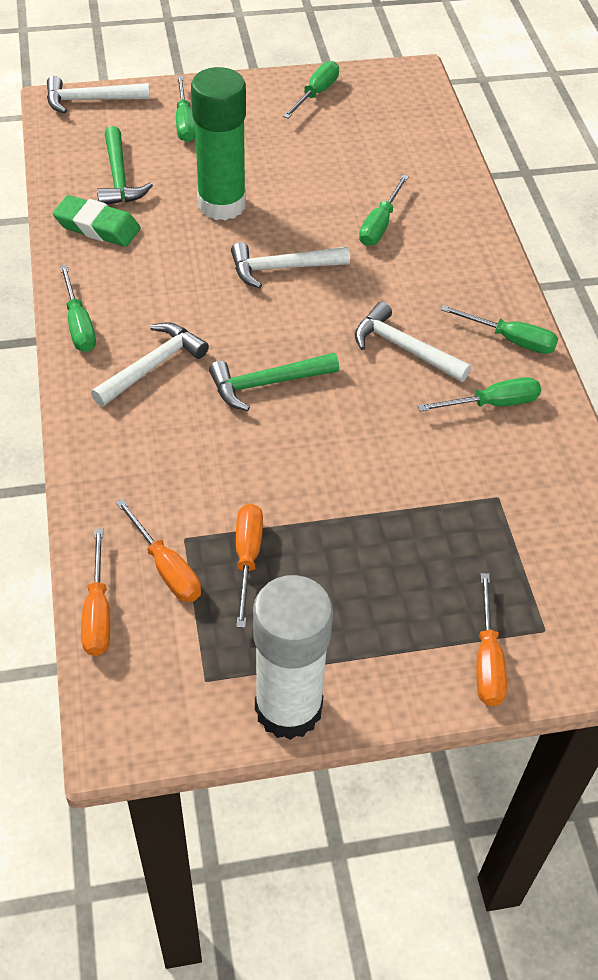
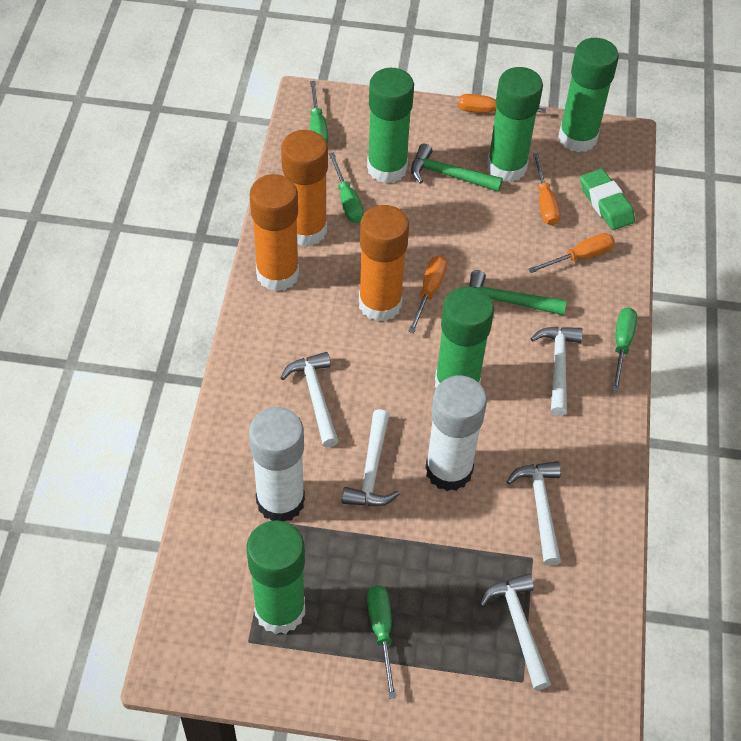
green glue stick: 1 -> 5
green screwdriver: 6 -> 4
orange glue stick: 0 -> 3
white glue stick: 1 -> 2
white hammer: 4 -> 5

